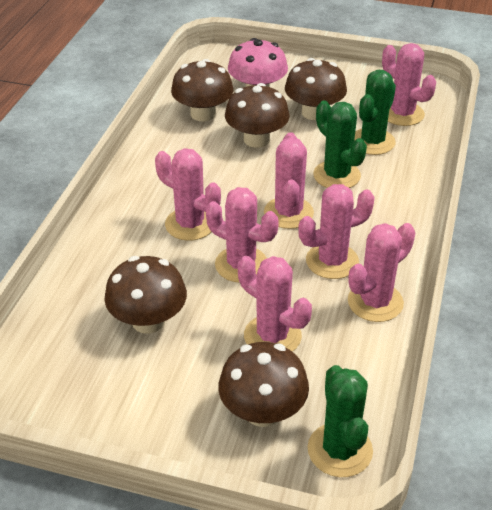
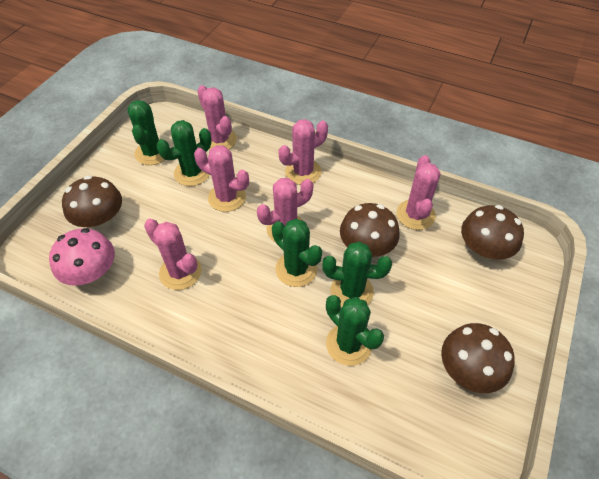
brown mushroom: 5 -> 4
green cactus: 3 -> 5
pink cactus: 7 -> 6

